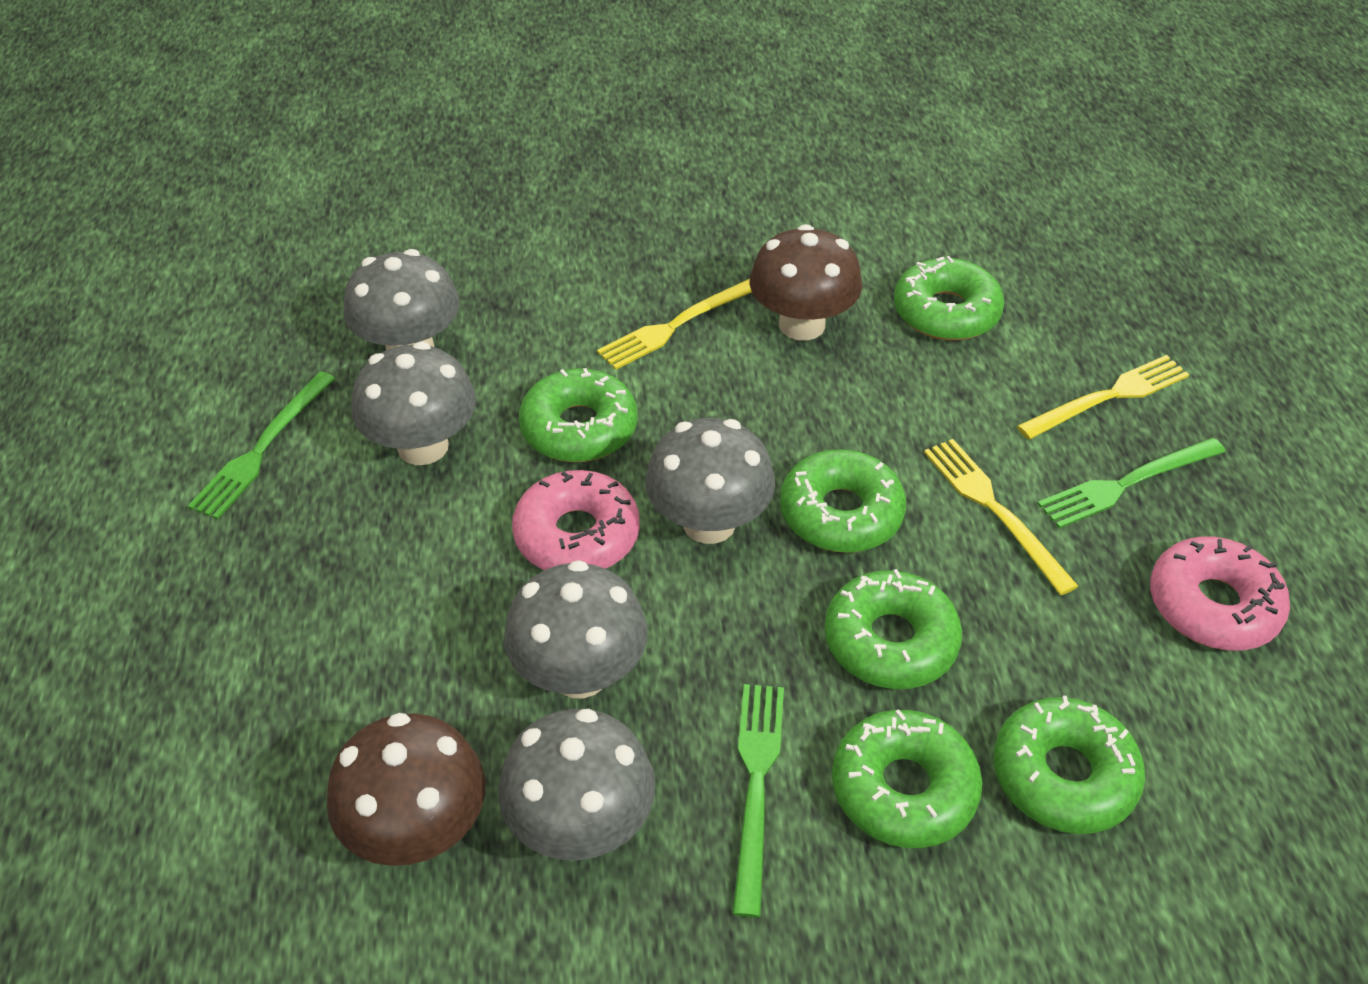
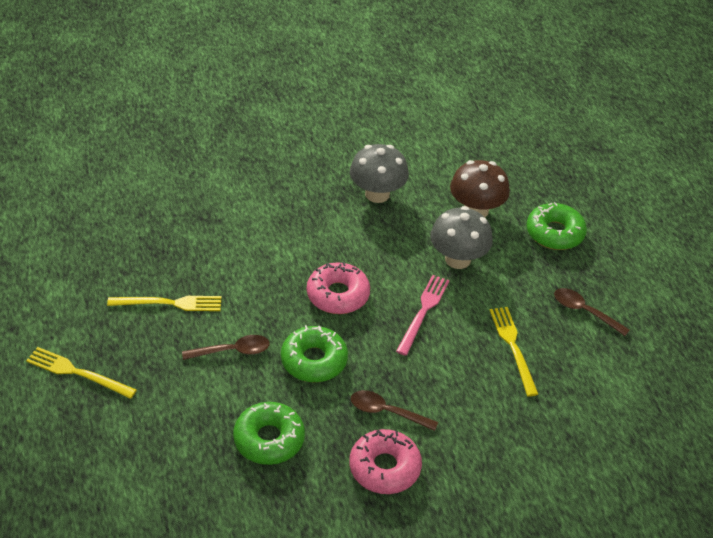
brown mushroom: 2 -> 1
brown spoon: 0 -> 3
green donut: 6 -> 3
green fork: 3 -> 0
grey mushroom: 5 -> 2
pink fork: 0 -> 1

